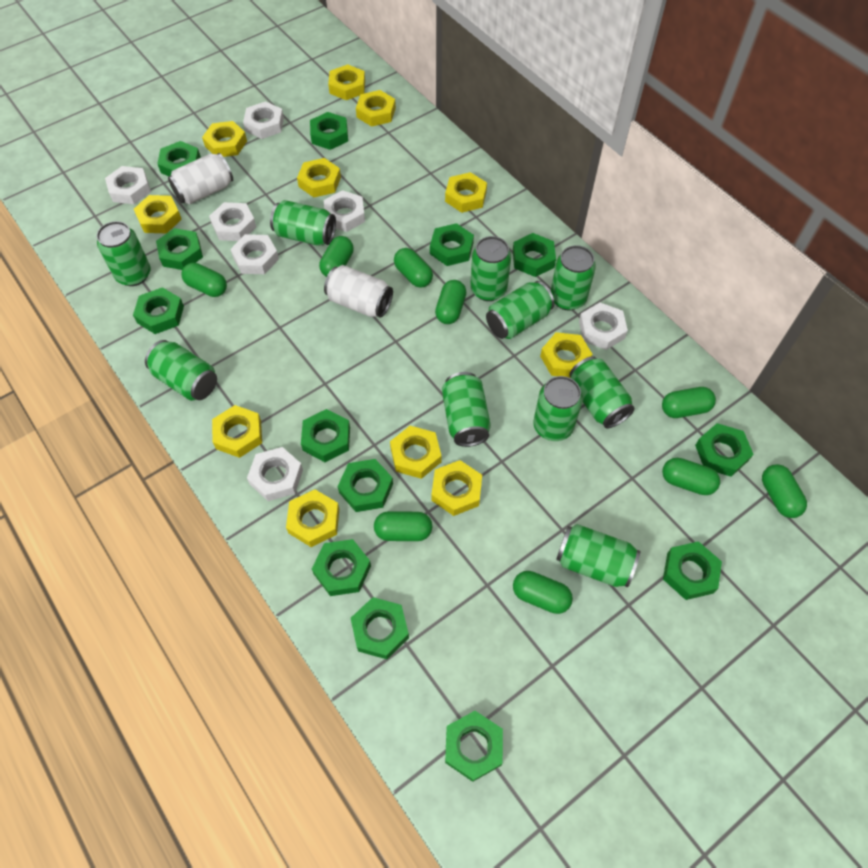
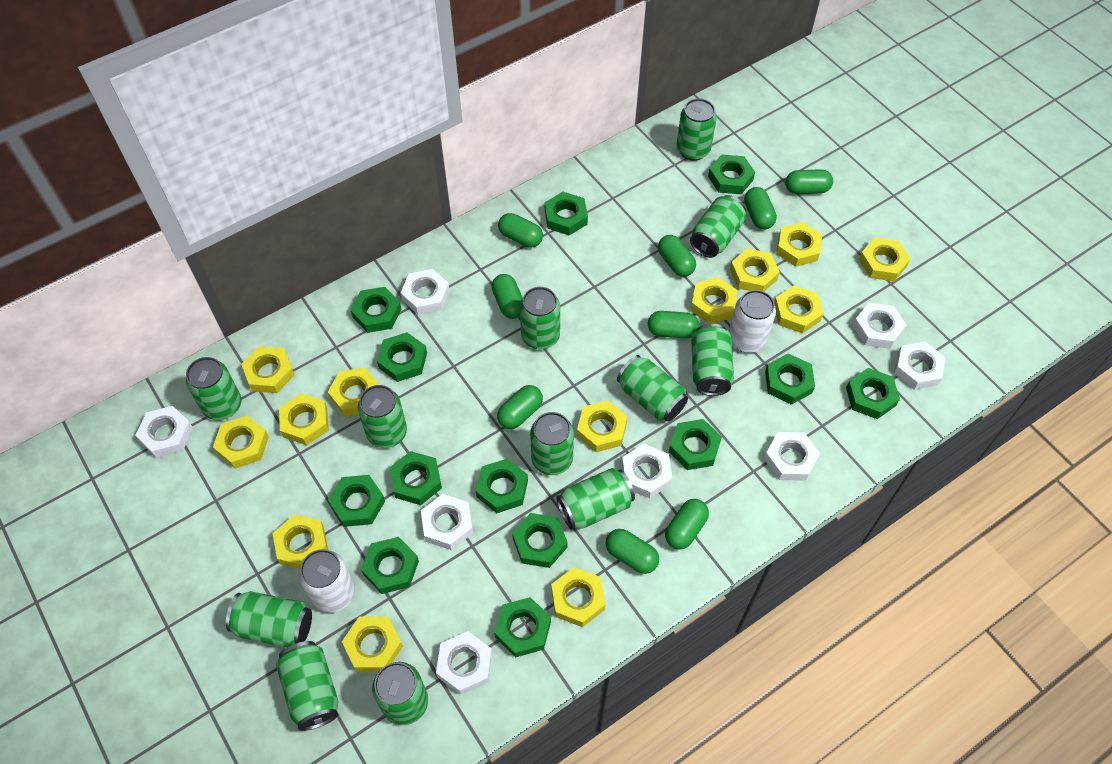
green can: 10 -> 12
white nut: 7 -> 8
yellow nut: 11 -> 13

